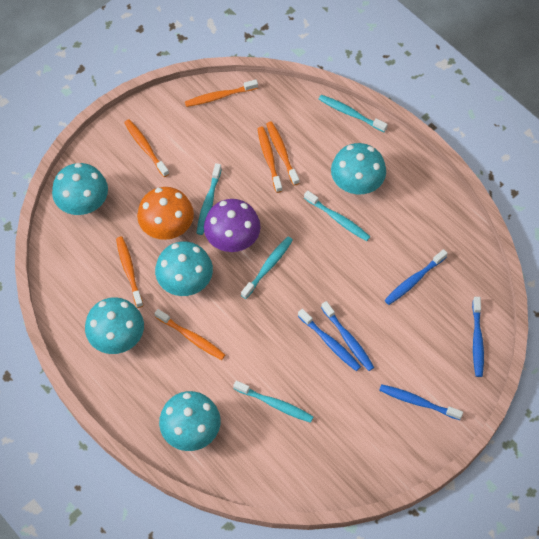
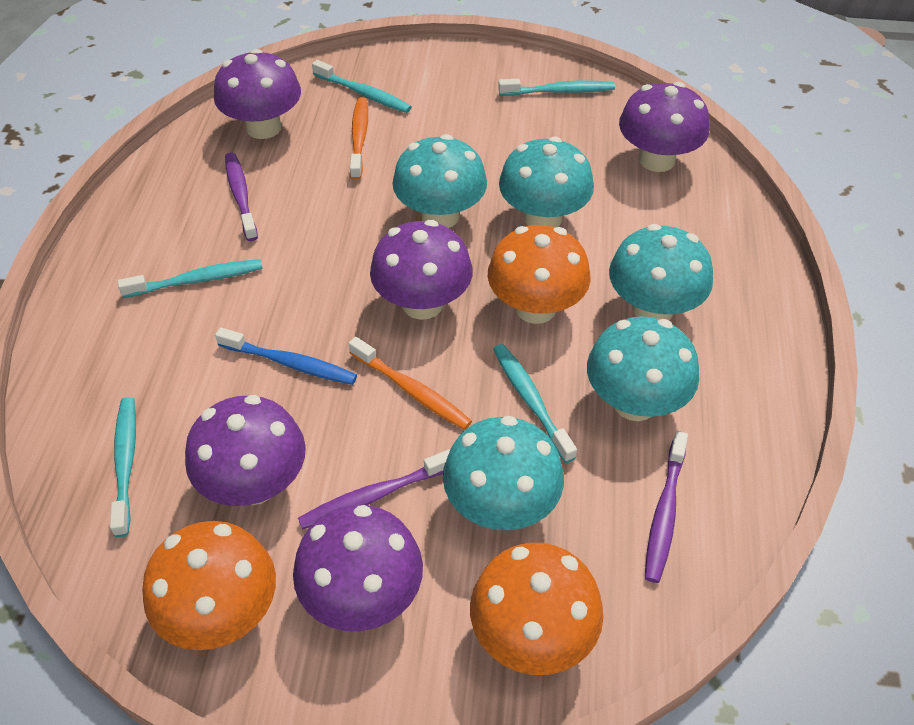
blue toothbrush: 5 -> 1
orange mushroom: 1 -> 3
orange toothbrush: 6 -> 2
purple mushroom: 1 -> 5
purple toothbrush: 0 -> 3

